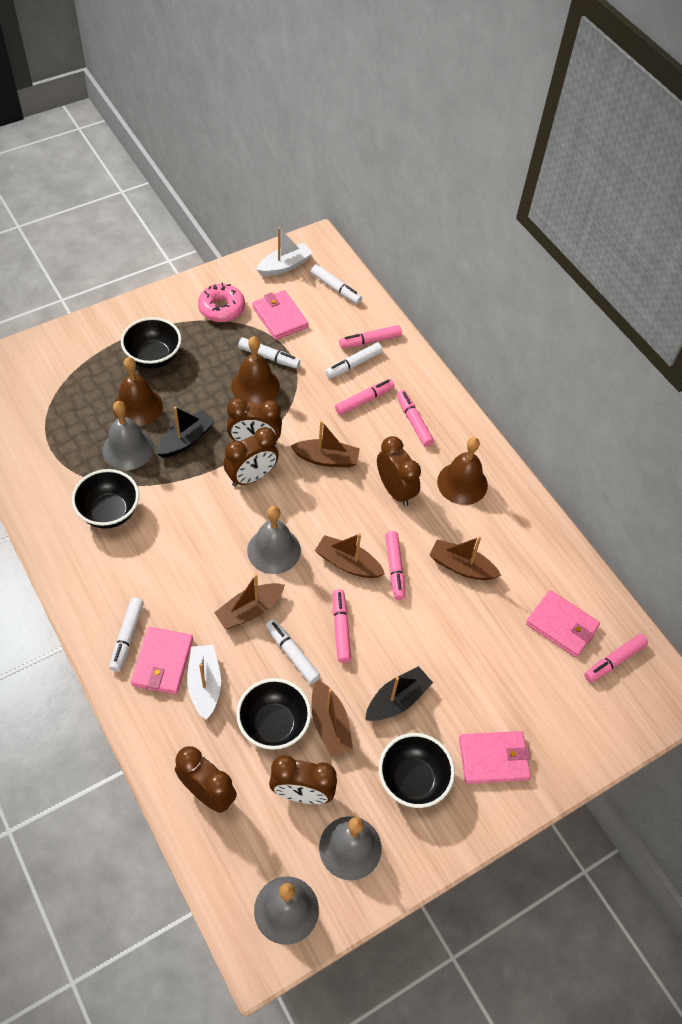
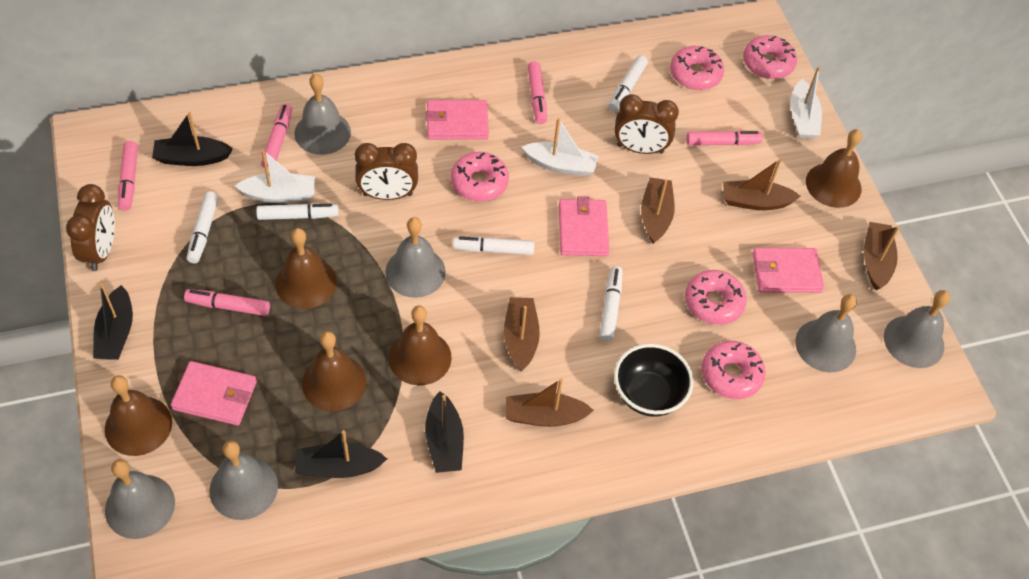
black boat: 2 -> 4
black bowl: 4 -> 1
brown bell: 3 -> 5
brown clock: 5 -> 3
grey bell: 4 -> 6
pink donut: 1 -> 5
pink marker: 6 -> 5
white boat: 2 -> 3

